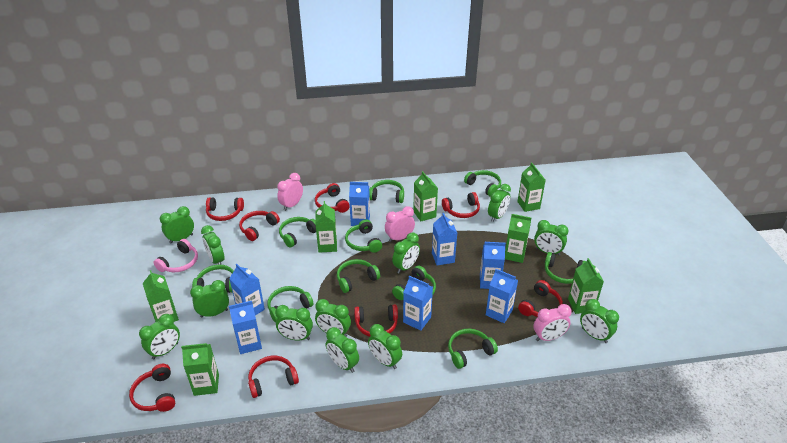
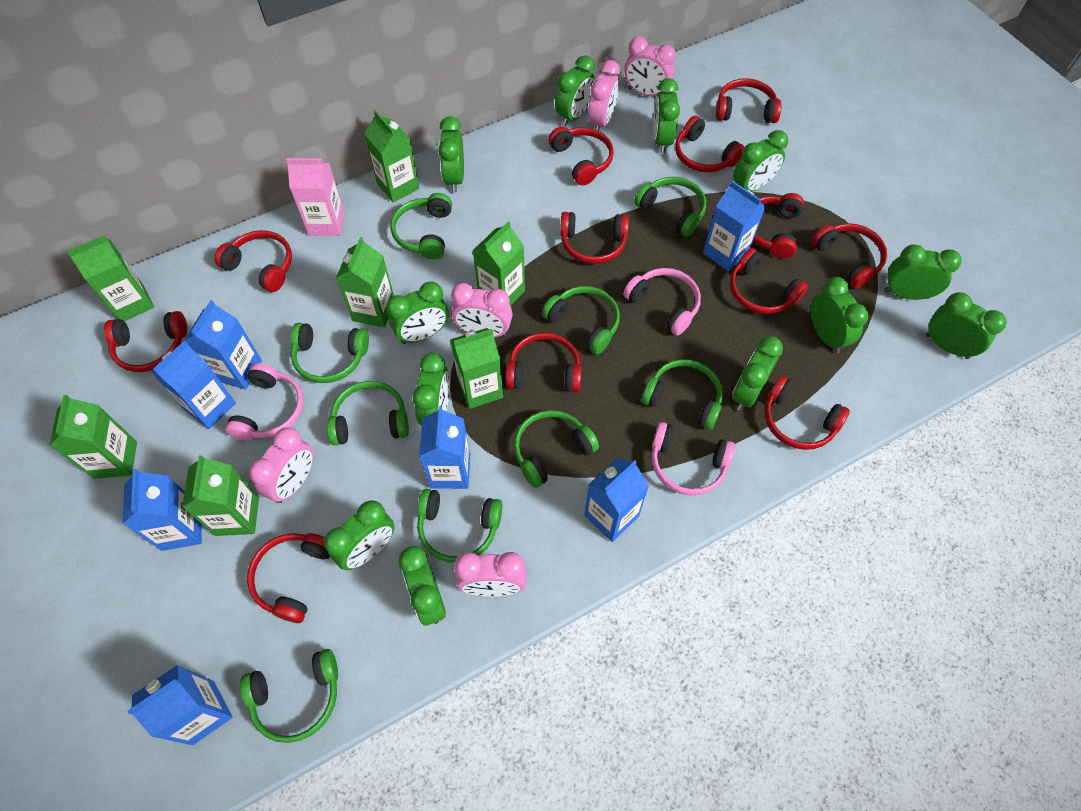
green headphones: 10 -> 9
pink carton: 0 -> 1
pink clock: 3 -> 5
pink headphones: 1 -> 3
red headphones: 8 -> 12

